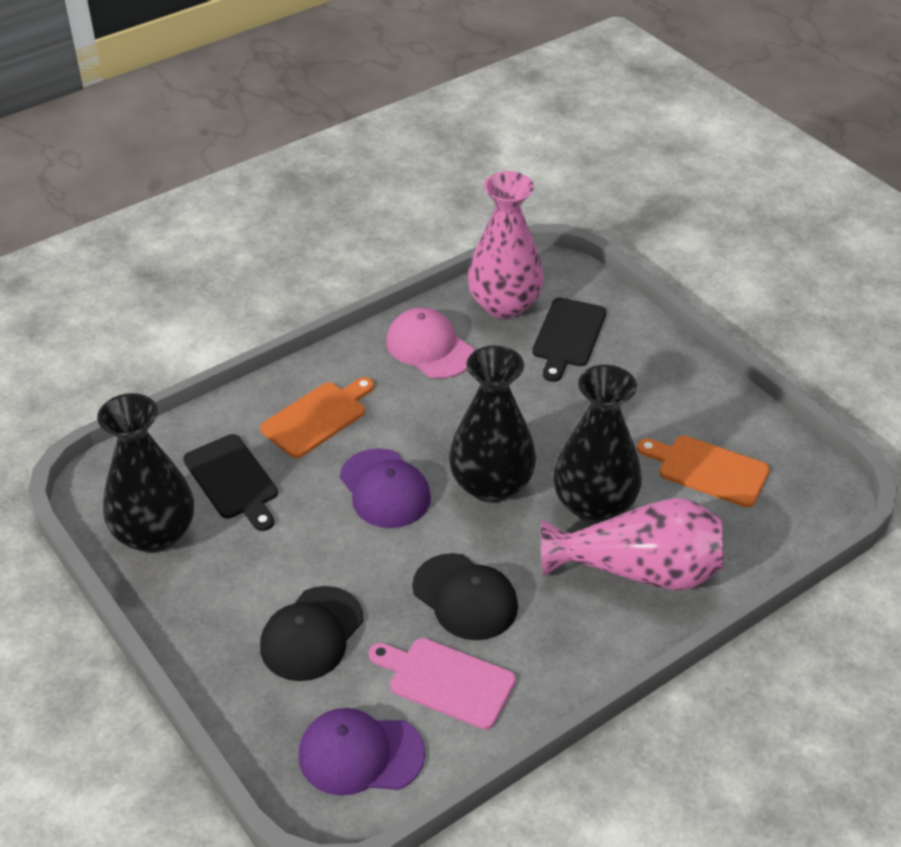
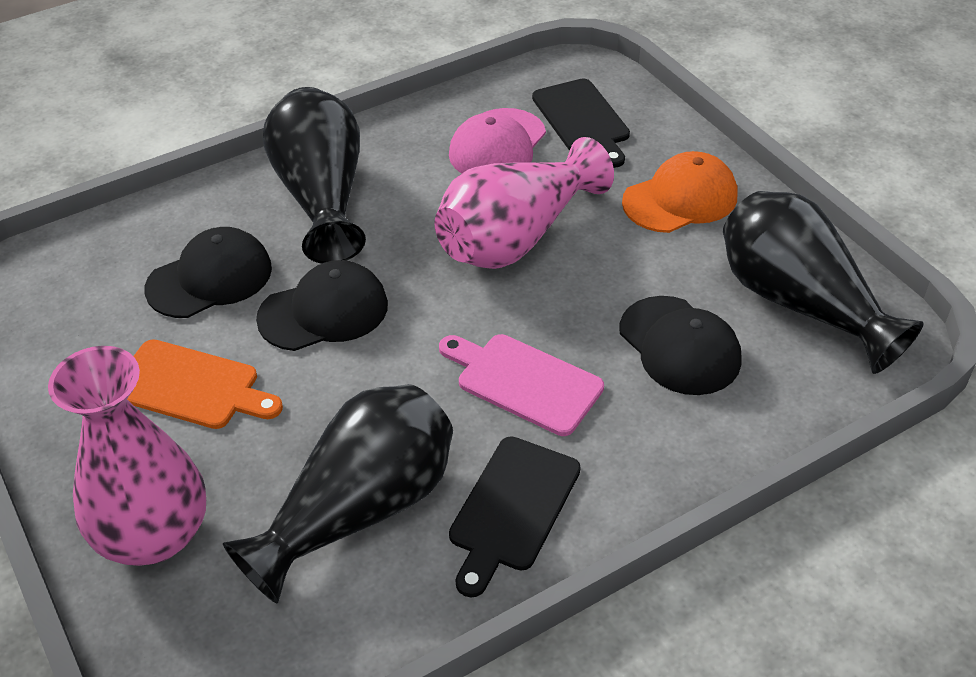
black cap: 2 -> 3
orange cap: 0 -> 1
orange cutting board: 2 -> 1
purple cap: 2 -> 0

